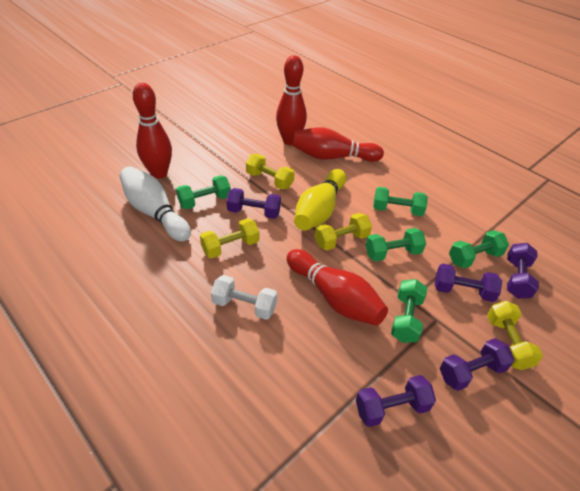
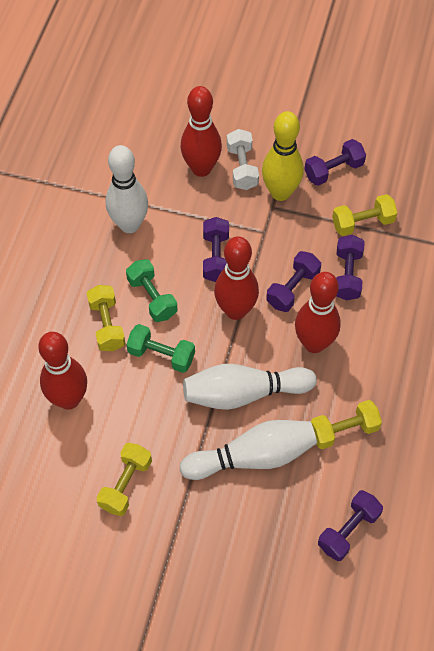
green dumbbell: 5 -> 2
white bowling pin: 1 -> 3

